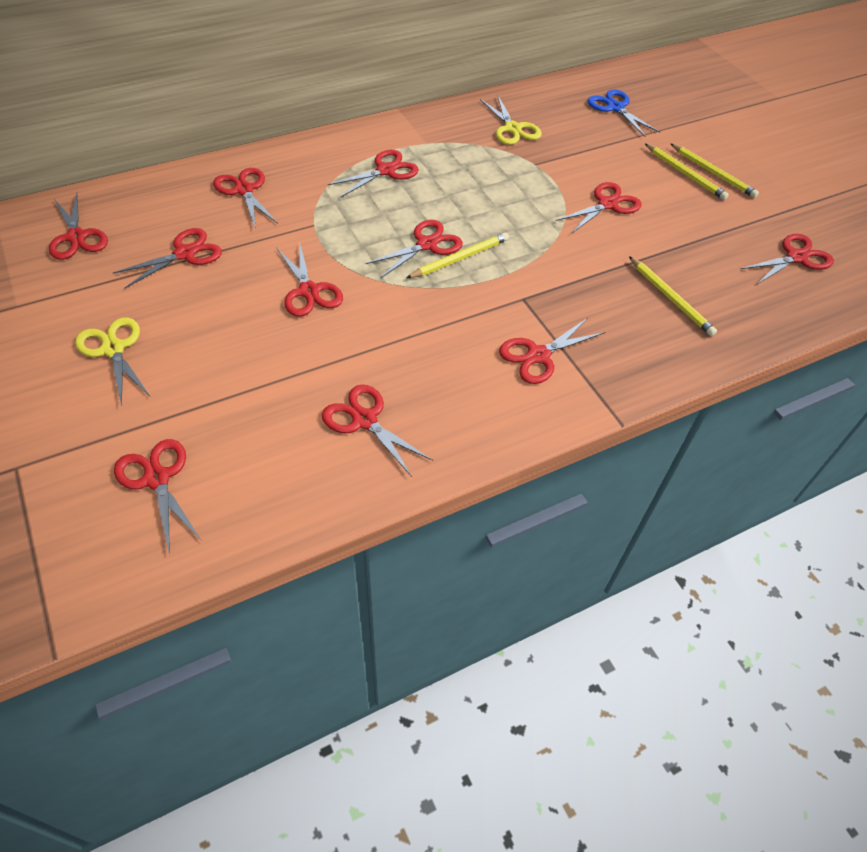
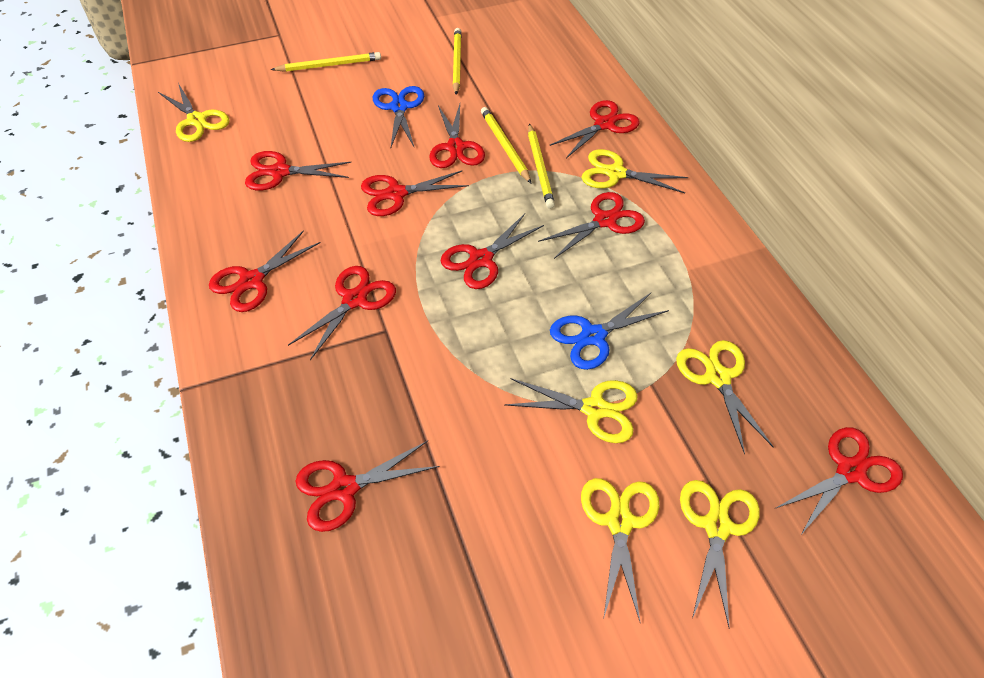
blue scissors: 1 -> 2
red scissors: 11 -> 10
yellow scissors: 2 -> 6

